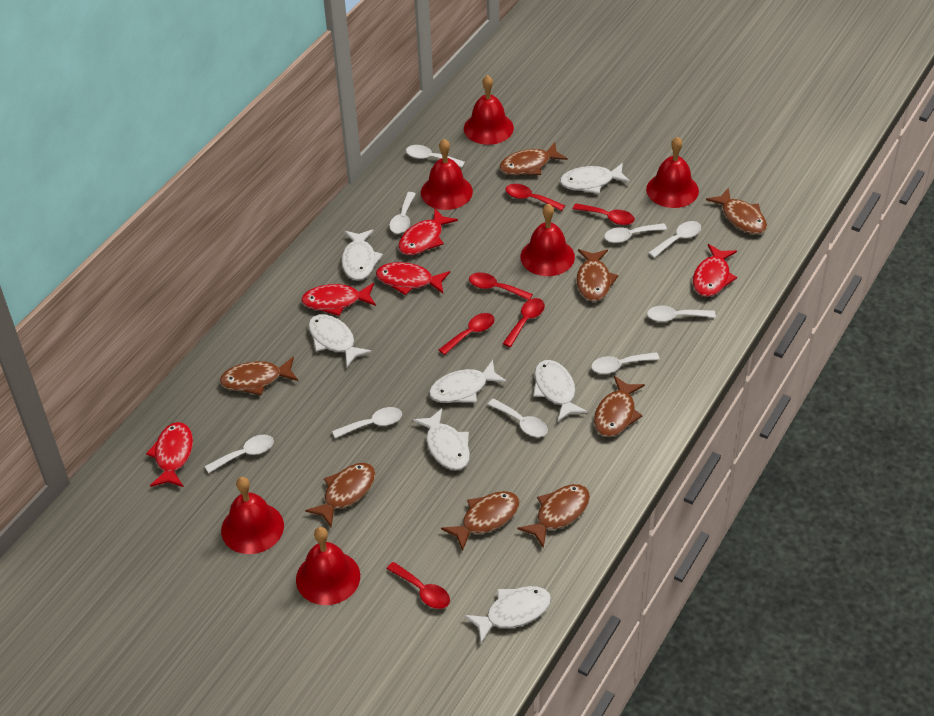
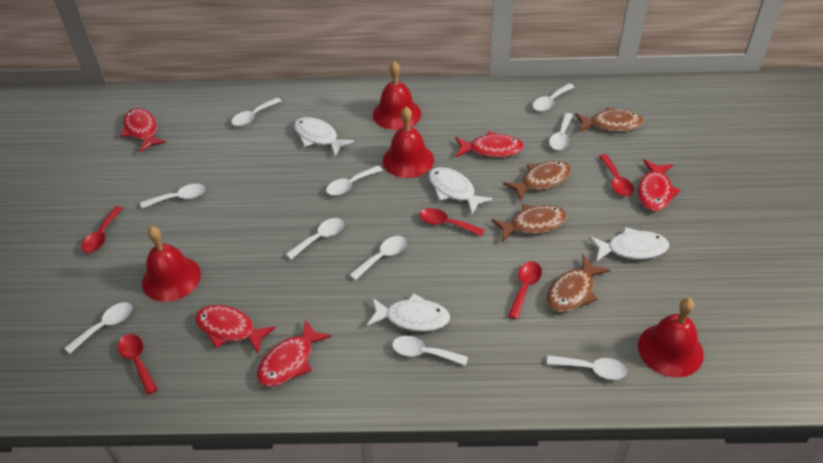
brown fish: 8 -> 4
red bell: 6 -> 4
red spoon: 6 -> 5
white fish: 7 -> 4
white spoon: 9 -> 10

